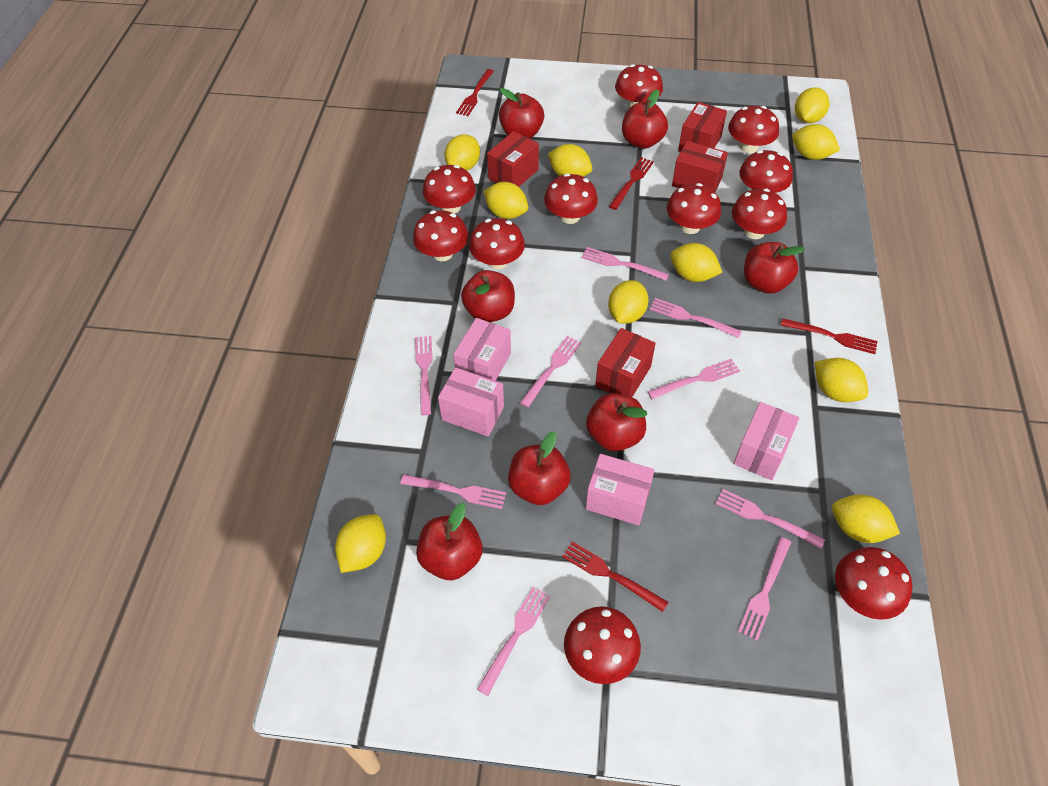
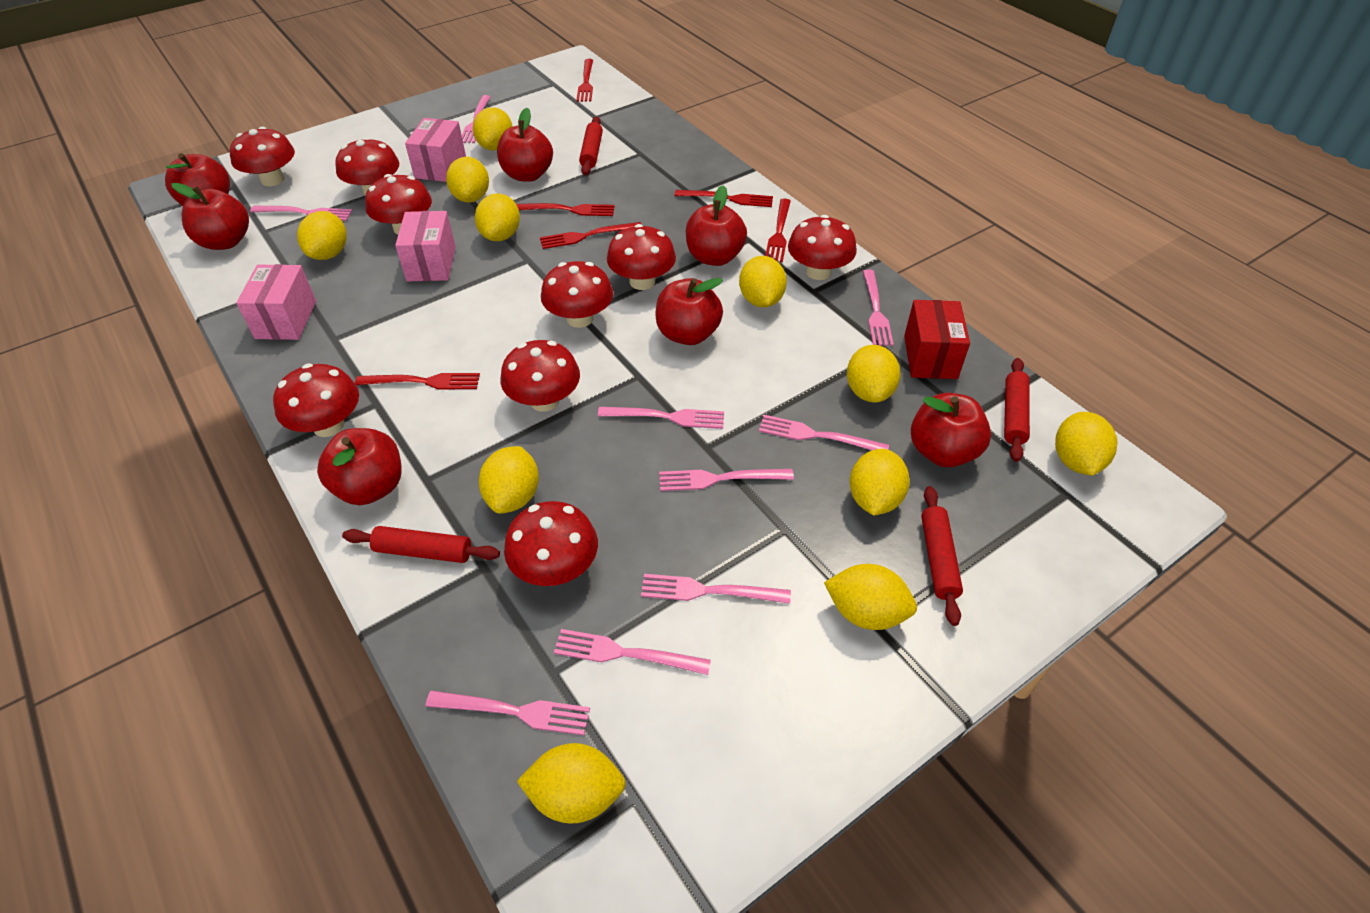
pink box: 4 -> 3
red box: 4 -> 1
red fork: 4 -> 6
red mushroom: 11 -> 9
red rolling pin: 0 -> 4
yellow lemon: 10 -> 11

